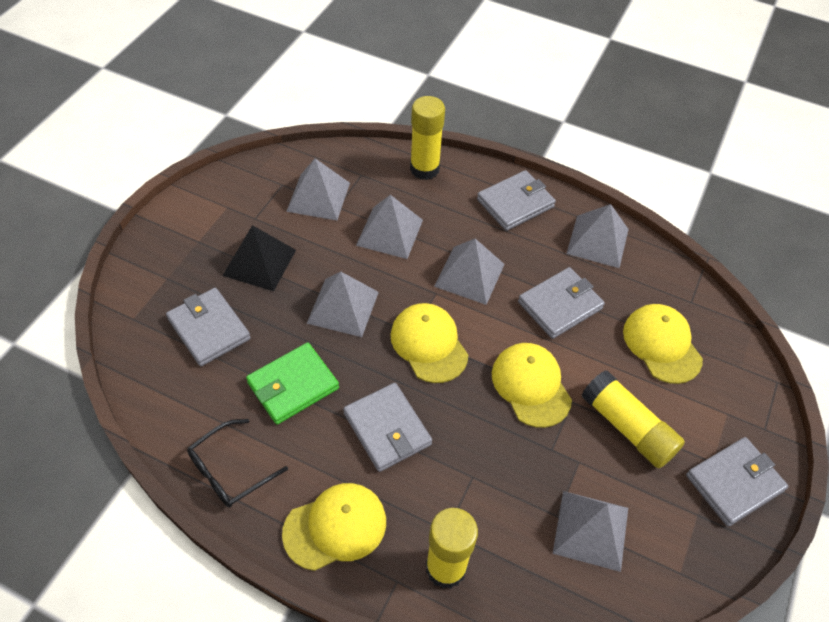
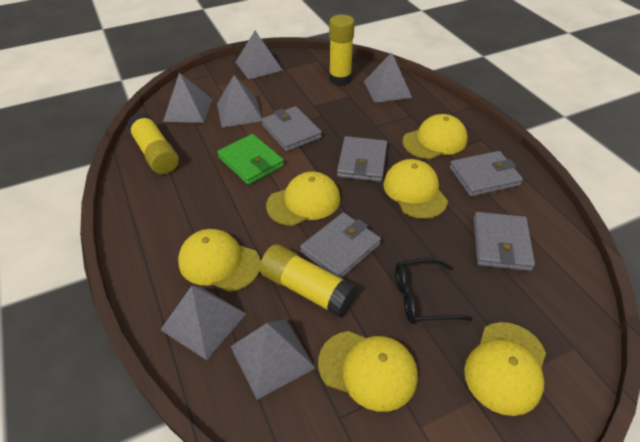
black pyramid: 1 -> 0
yellow cap: 4 -> 6

